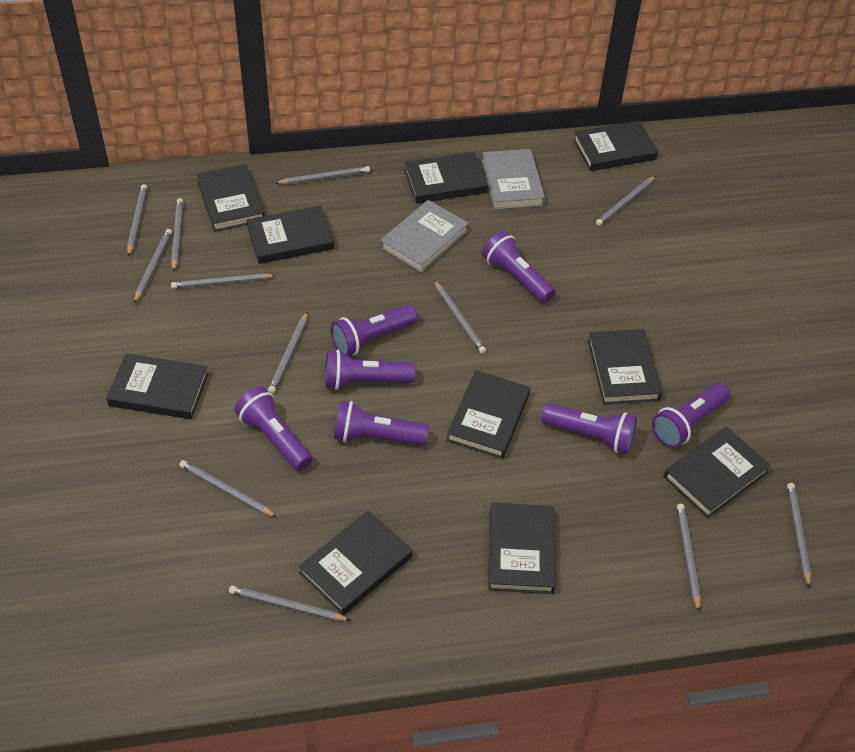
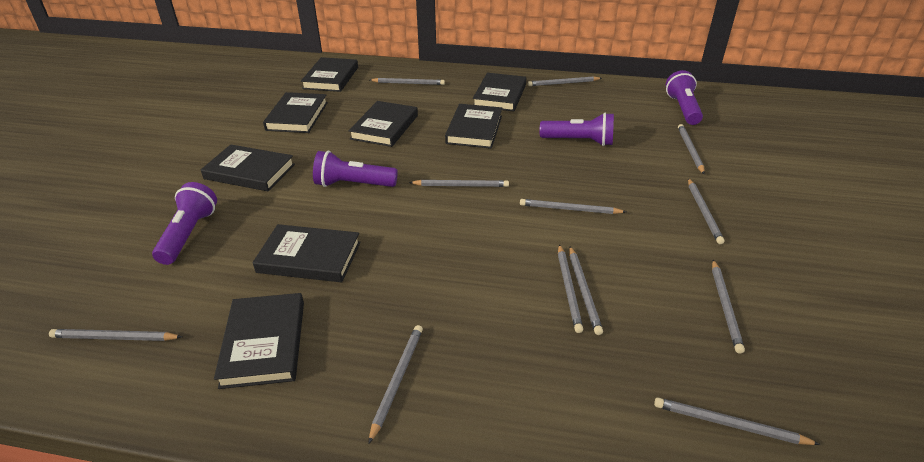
black book: 10 -> 8
grey book: 2 -> 0
purple flashlight: 7 -> 4

